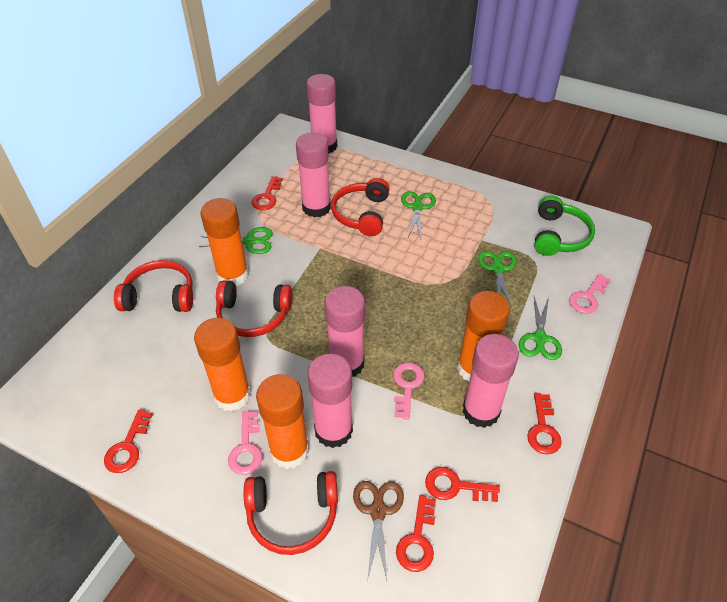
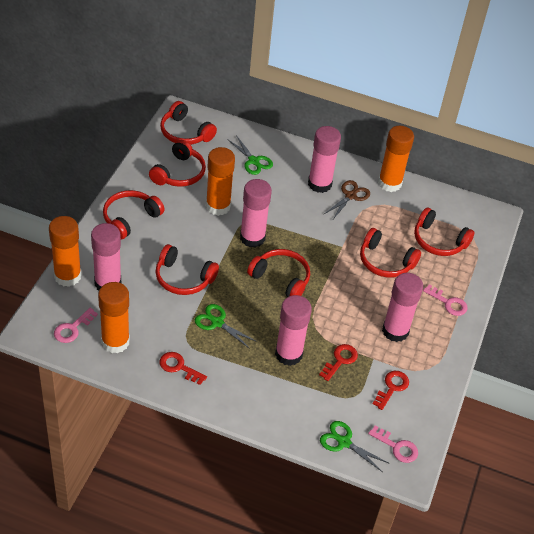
green headphones: 1 -> 0
green scissors: 4 -> 3
red headphones: 4 -> 7
red key: 5 -> 3

